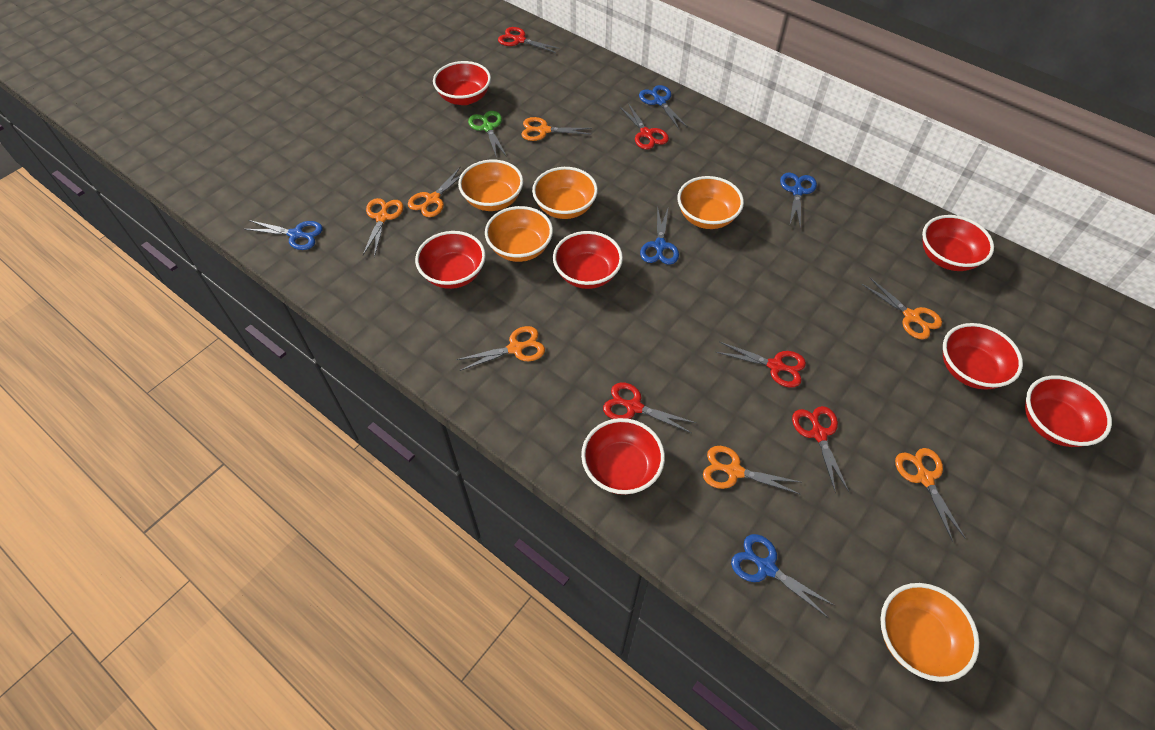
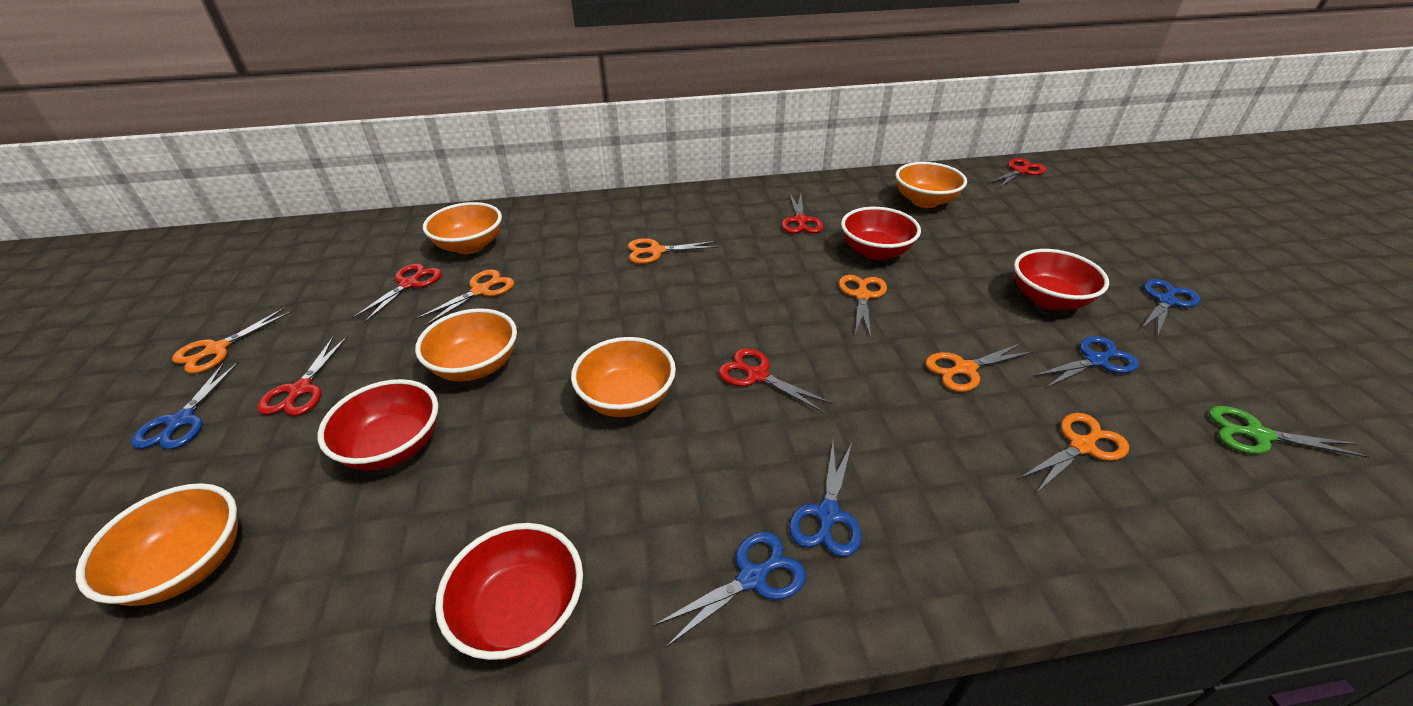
orange scissors: 7 -> 6
red bowl: 7 -> 4

